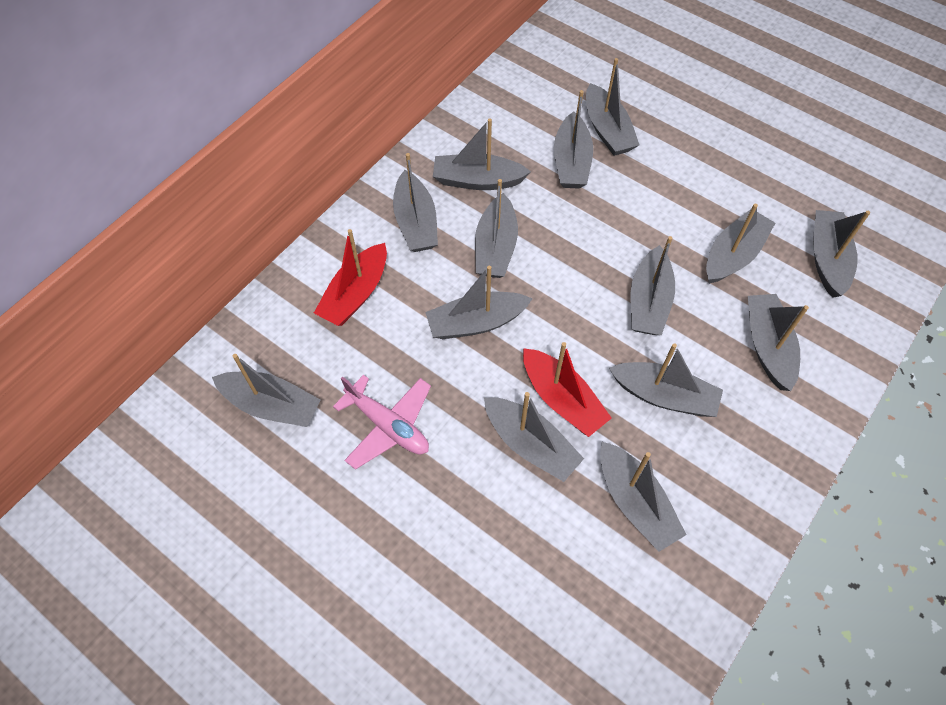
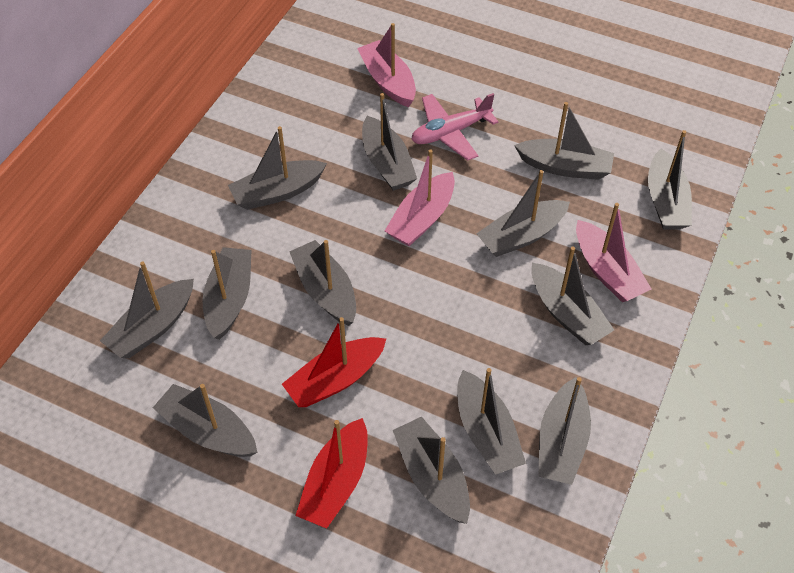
grey boat: 14 -> 13
pink boat: 0 -> 3

